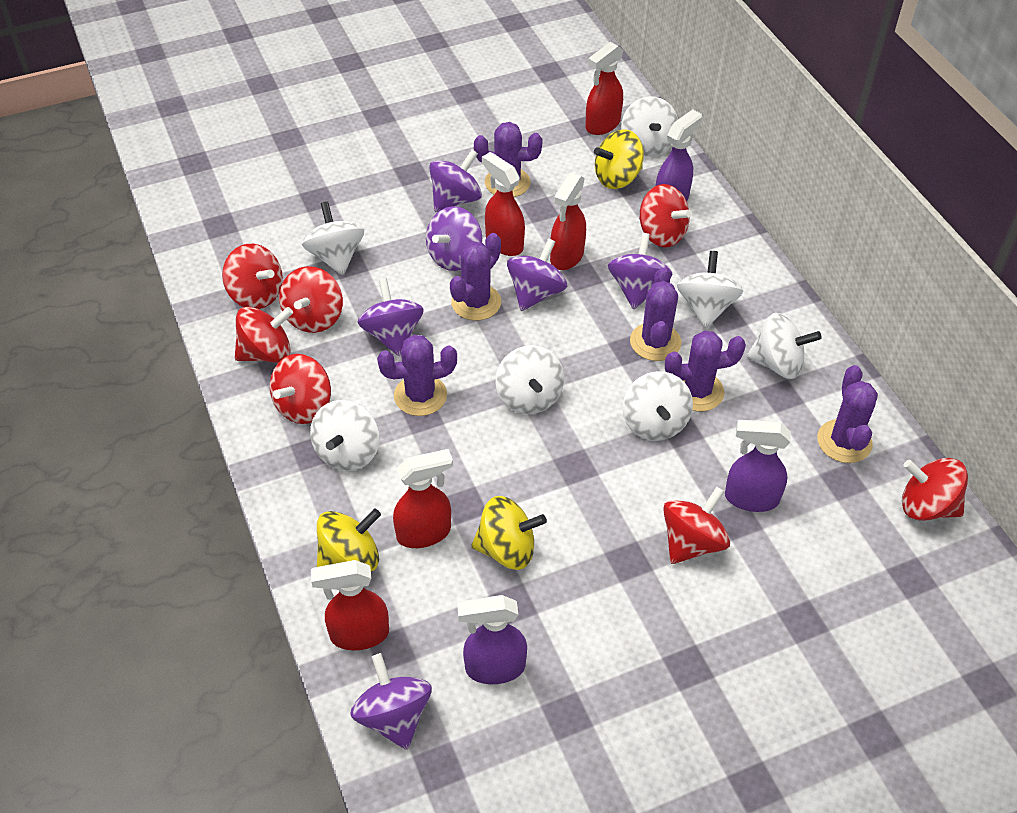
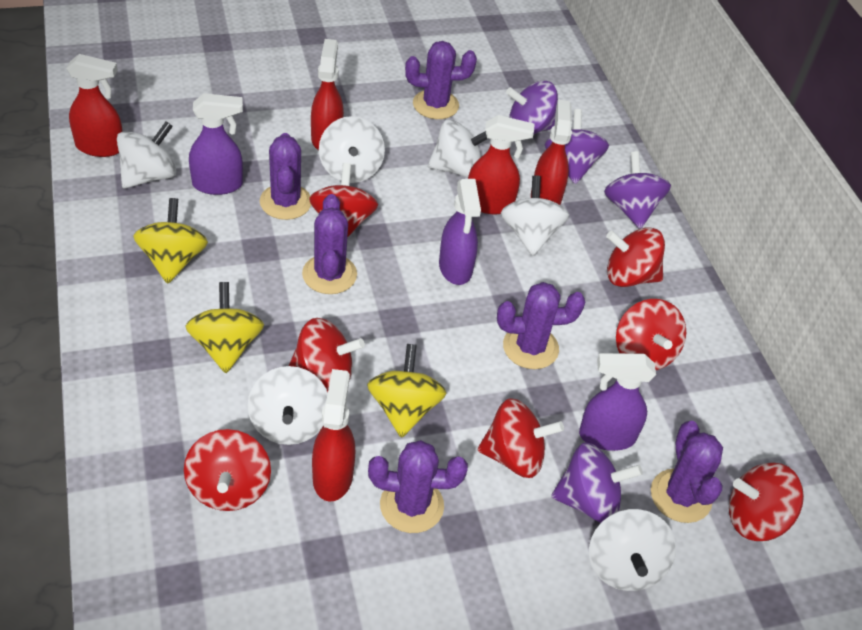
purple spinning top: 6 -> 4
white spinning top: 7 -> 6

